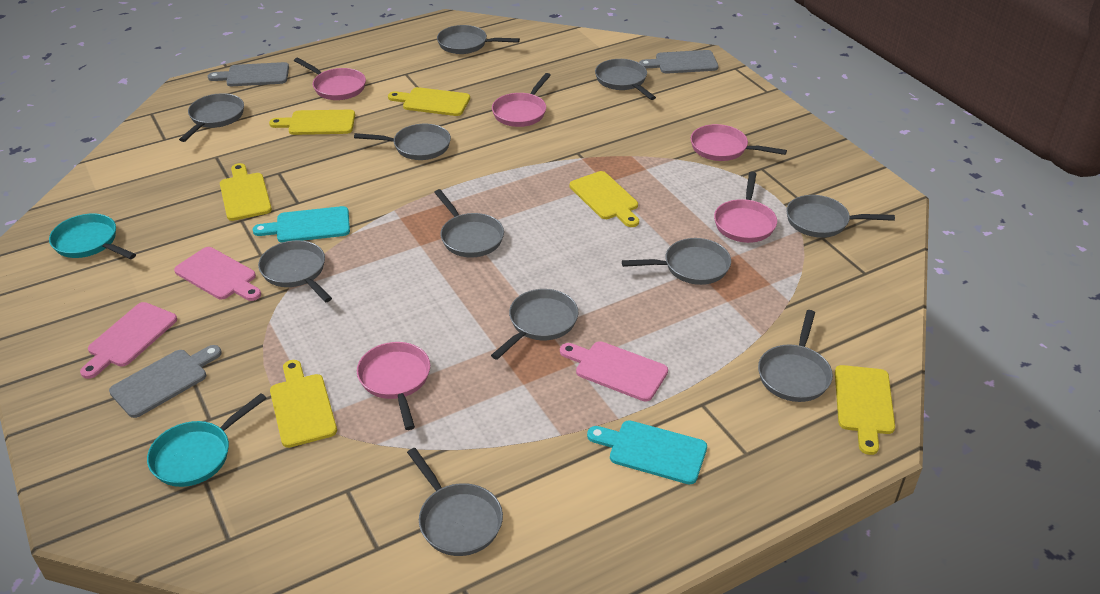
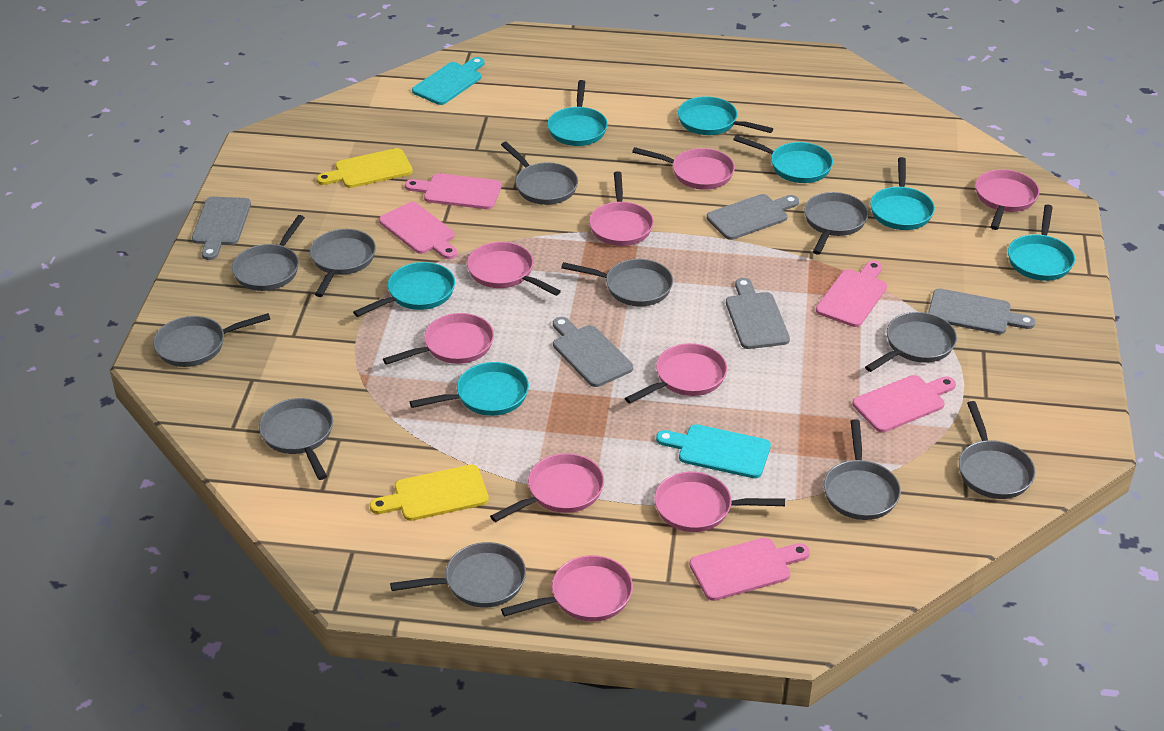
grey cutting board: 3 -> 5
pink cutting board: 3 -> 5
pink pan: 5 -> 9
turquoise pan: 2 -> 7
yellow cutting board: 6 -> 2

